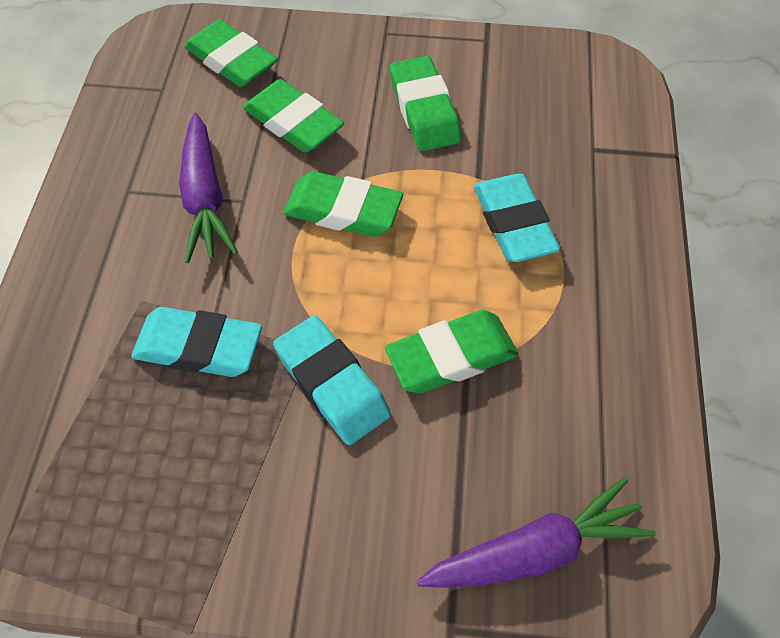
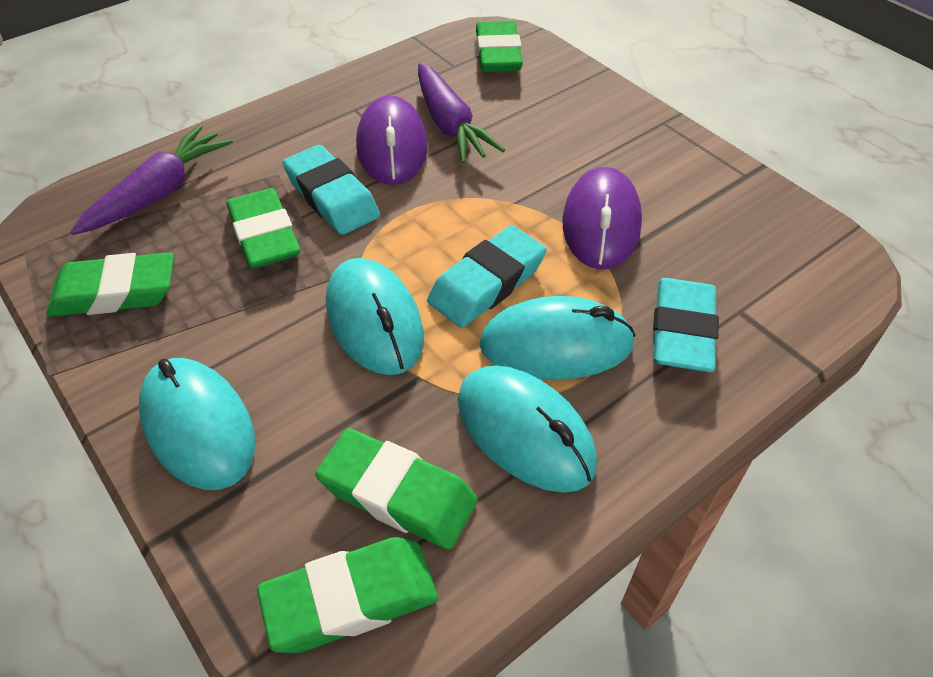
purple mouse: 0 -> 2
turquoise mouse: 0 -> 4

